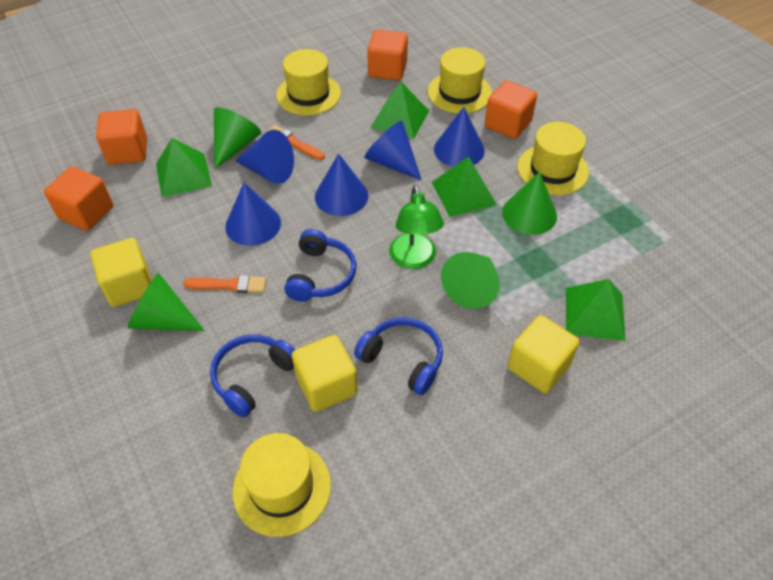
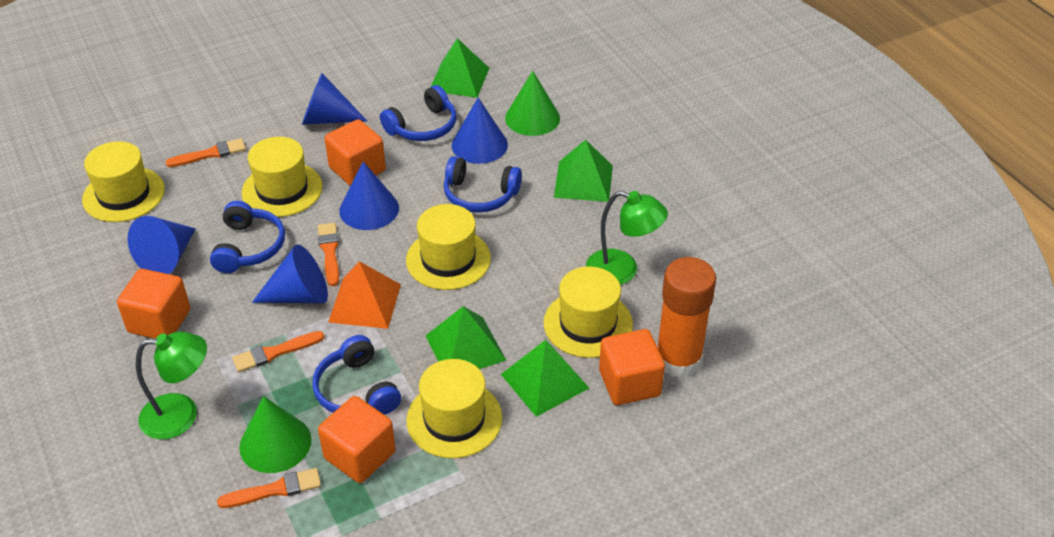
blue headphones: 3 -> 4
green cone: 4 -> 2
green lamp: 1 -> 2
orange brush: 2 -> 4
orange glue stick: 0 -> 1
orange pyramid: 0 -> 1
yellow cube: 3 -> 0
yellow hat: 4 -> 5

